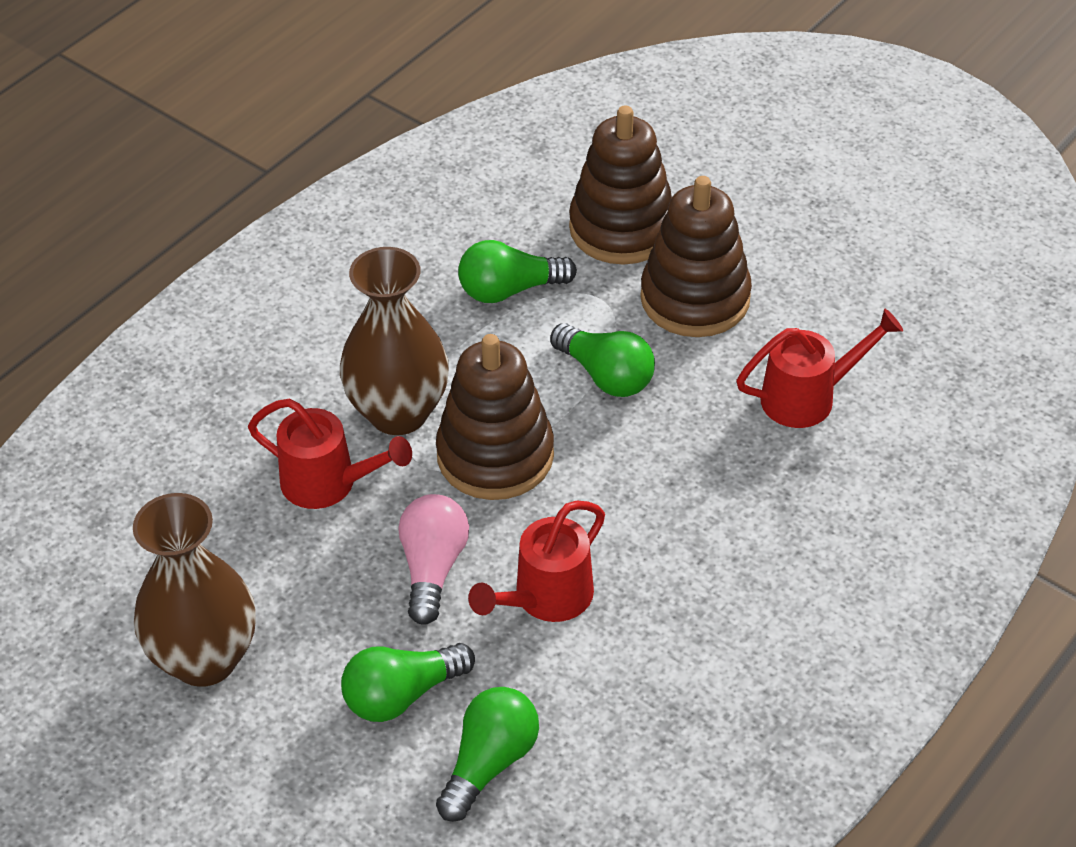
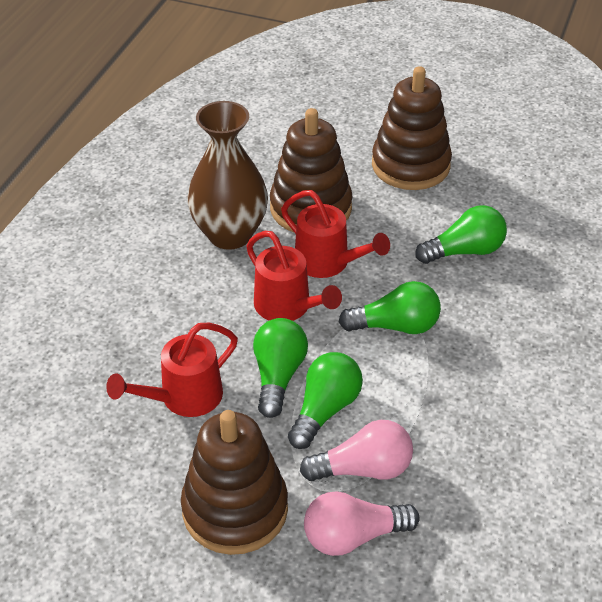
brown vase: 2 -> 1
pink light bulb: 1 -> 2

